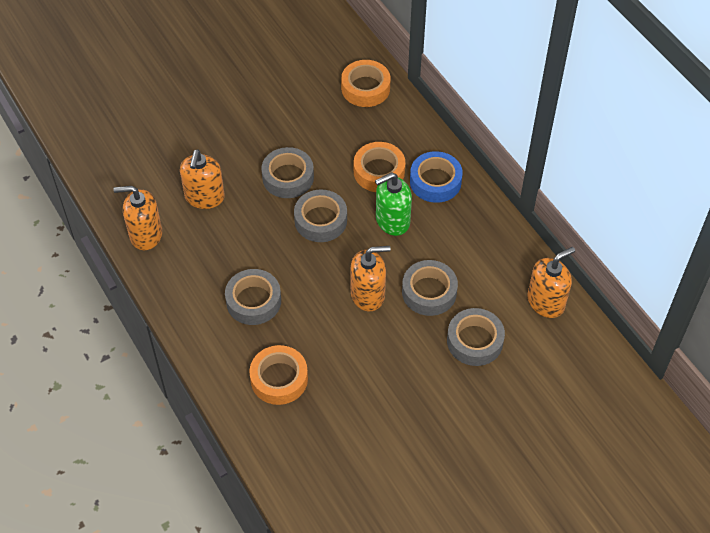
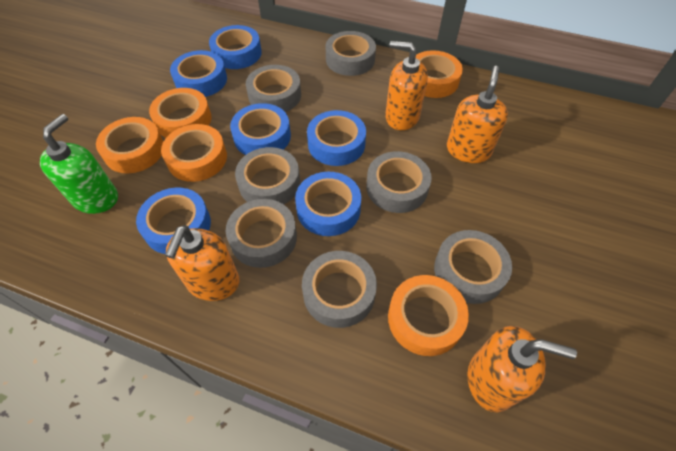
blue tape: 1 -> 6
grey tape: 5 -> 7
orange tape: 3 -> 5

